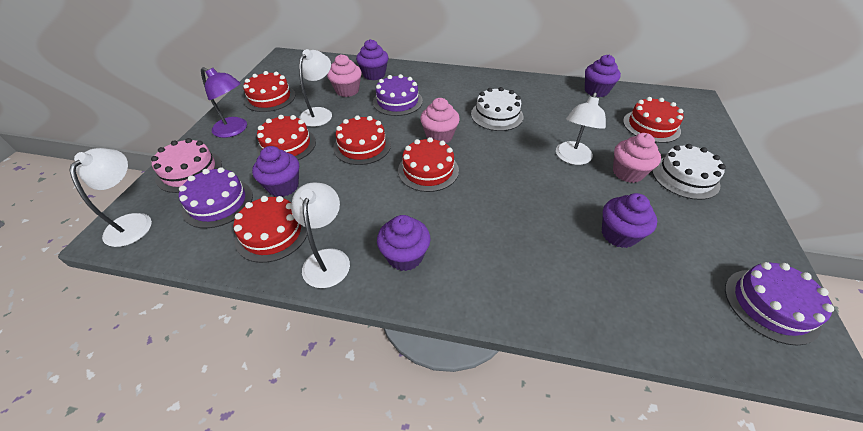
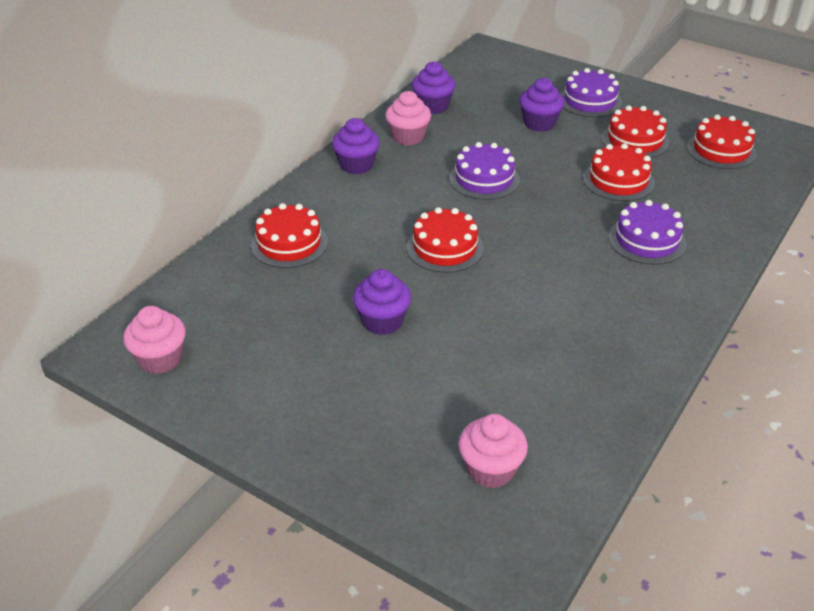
pink cake: 1 -> 0
purple cupcake: 5 -> 4
purple lamp: 1 -> 0
red cake: 6 -> 5
white cake: 2 -> 0
white lamp: 4 -> 0

